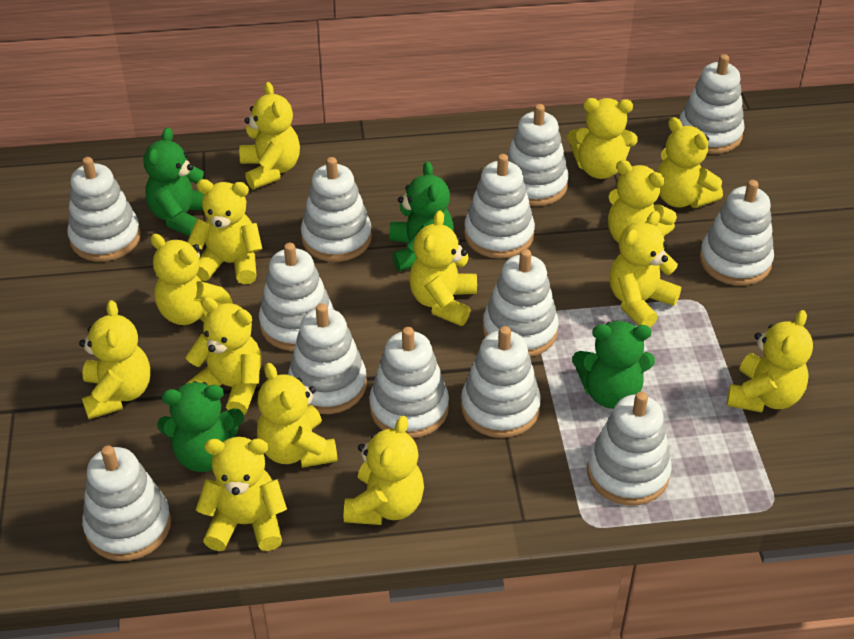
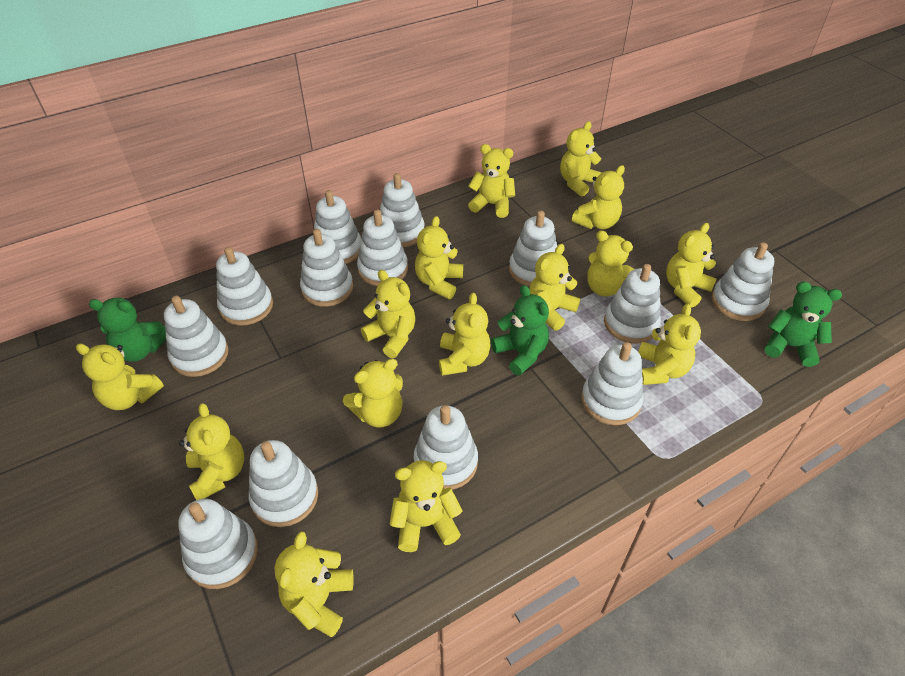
green teddy bear: 4 -> 3
yellow teddy bear: 14 -> 15

